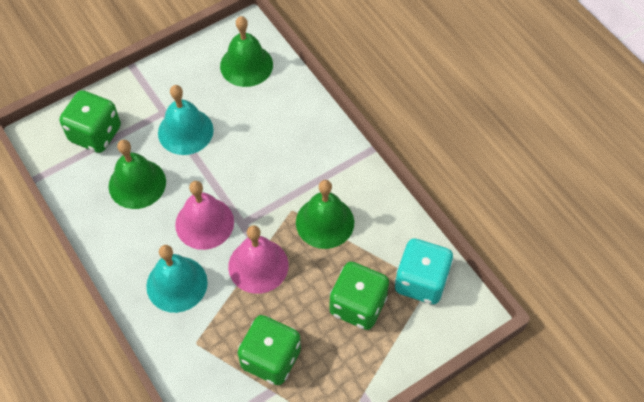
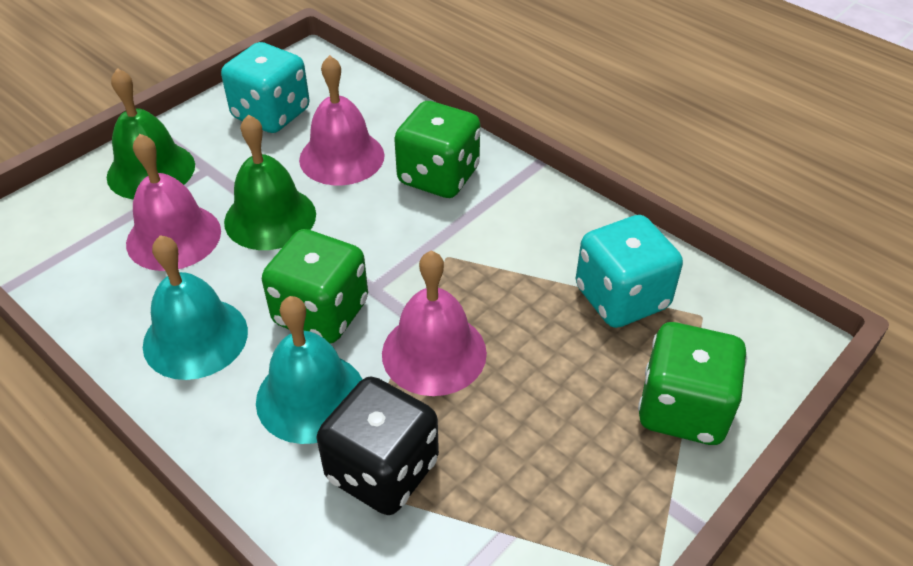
black dice: 0 -> 1
green bell: 3 -> 2
pink bell: 2 -> 3
turquoise dice: 1 -> 2

